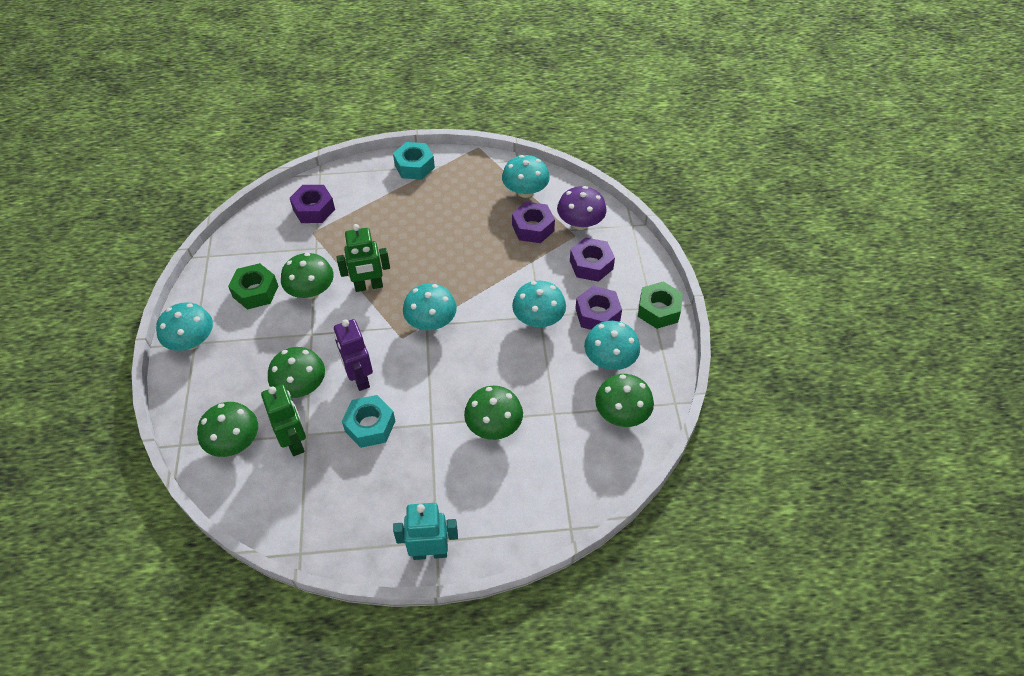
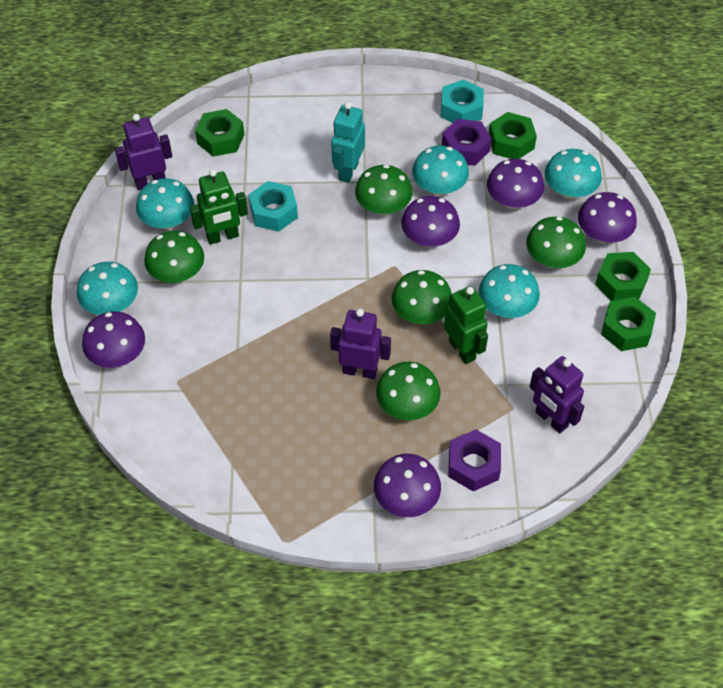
green nut: 2 -> 4
purple mushroom: 1 -> 5
purple nut: 4 -> 2
purple robot: 1 -> 3

